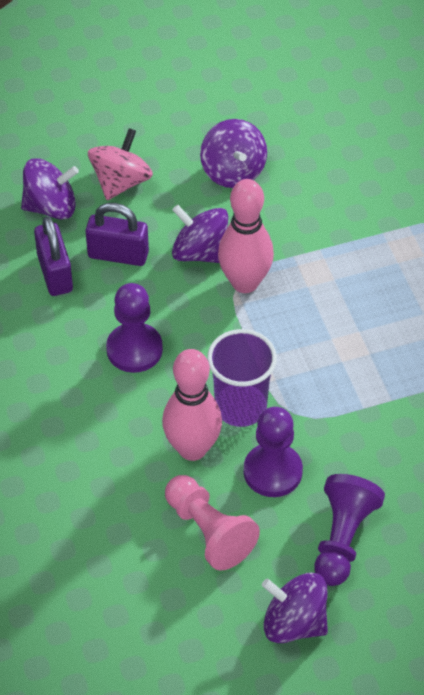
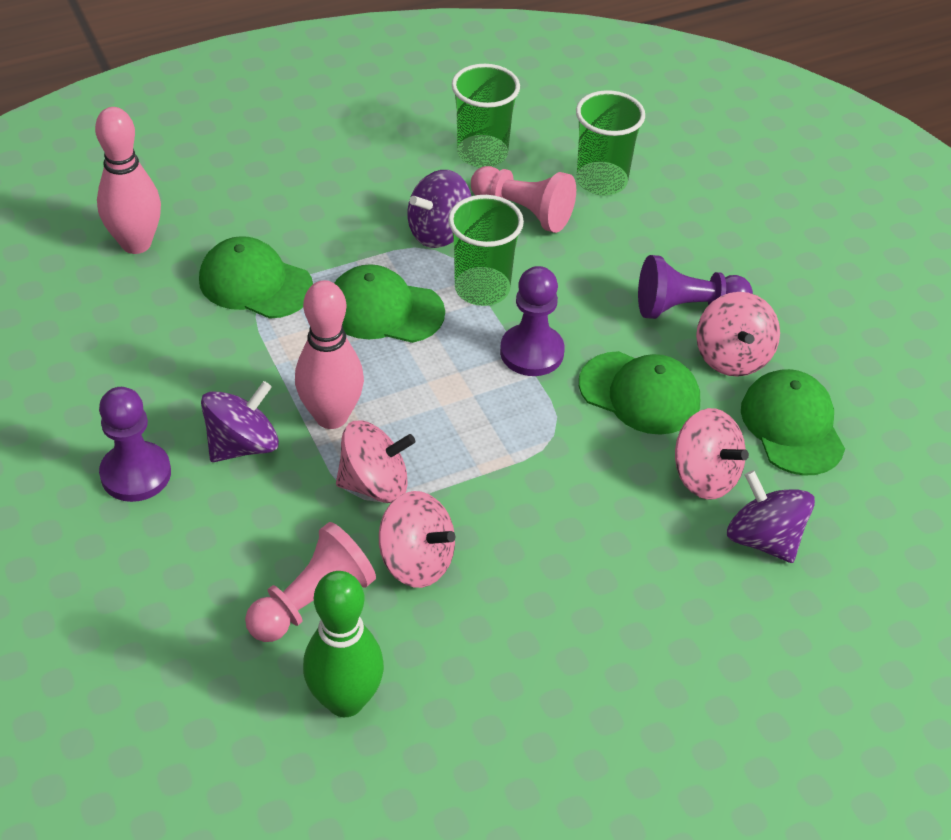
green bowling pin: 0 -> 1
green cap: 0 -> 4
green cup: 0 -> 3
pink pawn: 1 -> 2
pink spinning top: 1 -> 4
purple cup: 1 -> 0
purple padlock: 2 -> 0
purple spinning top: 4 -> 3

